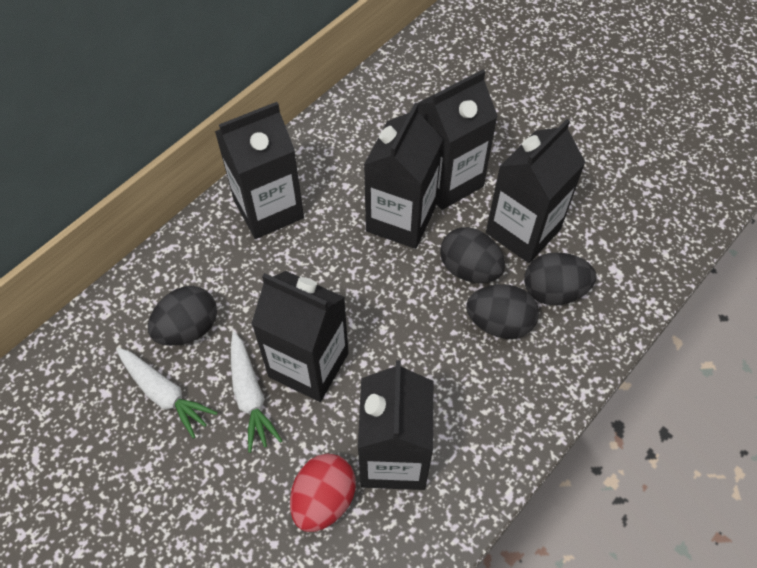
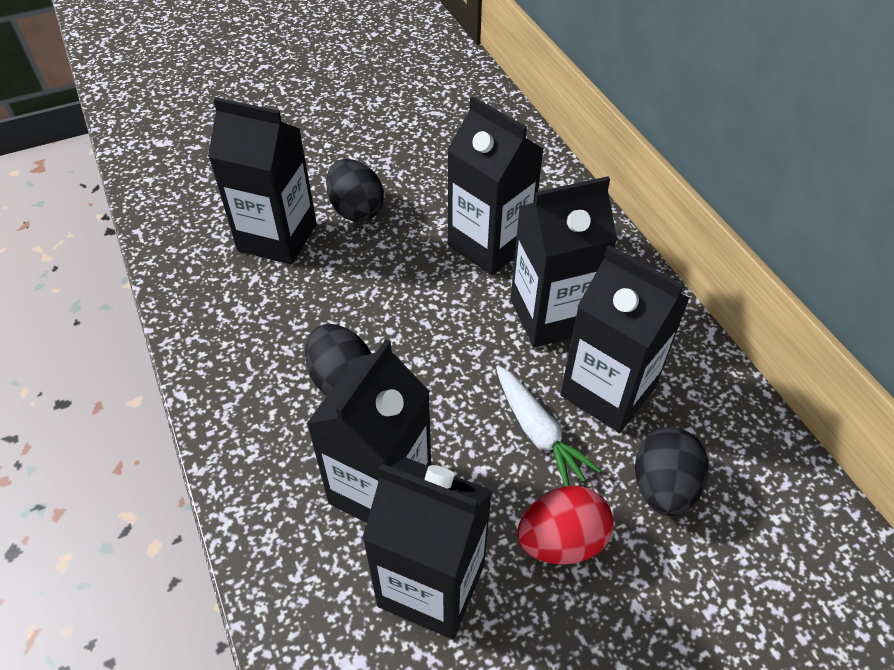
black egg: 4 -> 3
white carrot: 2 -> 1

